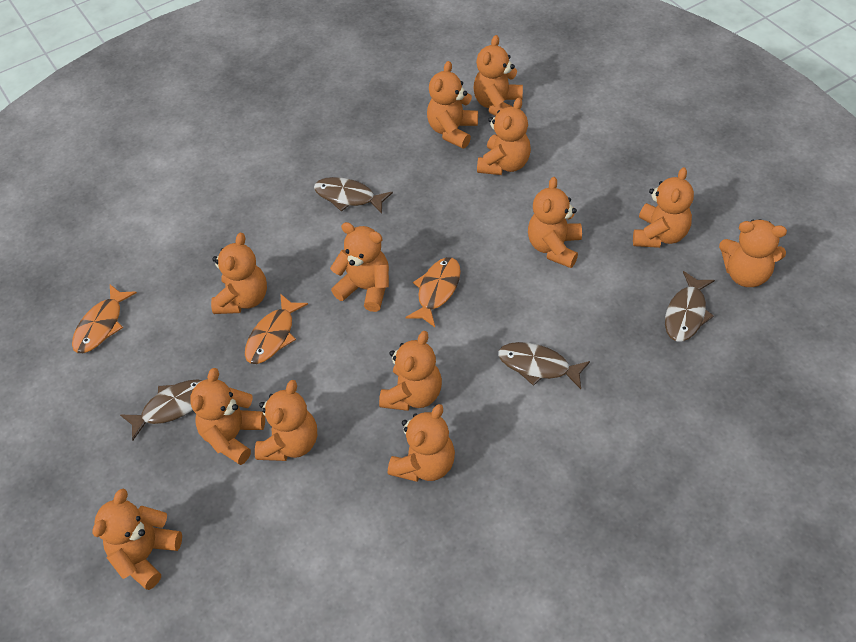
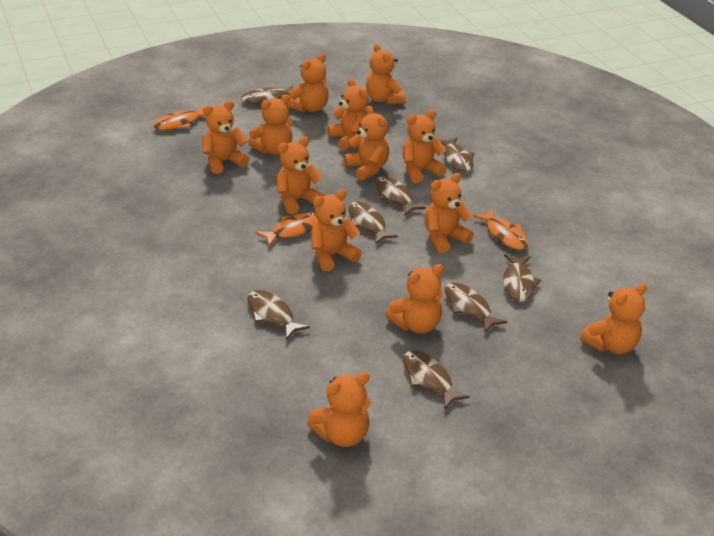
brown fish: 4 -> 8

